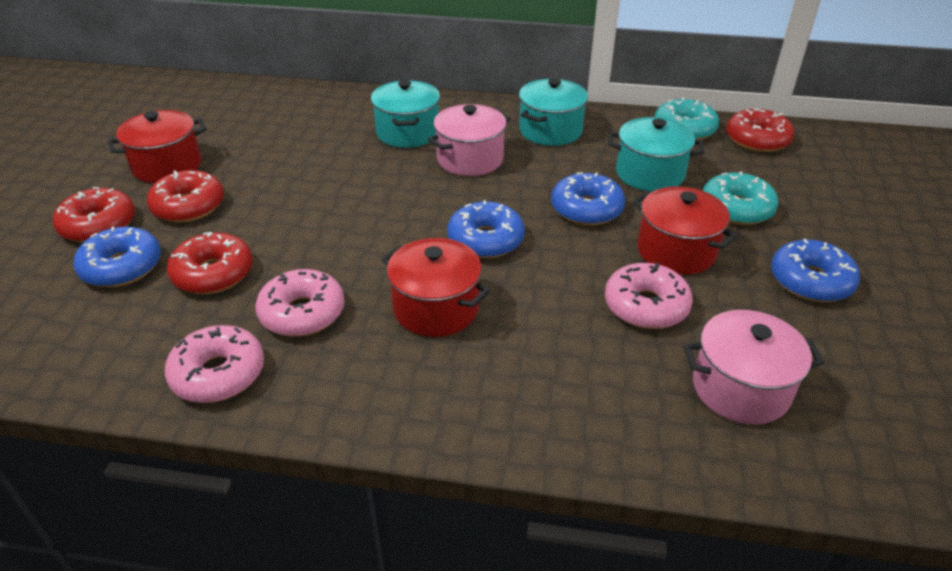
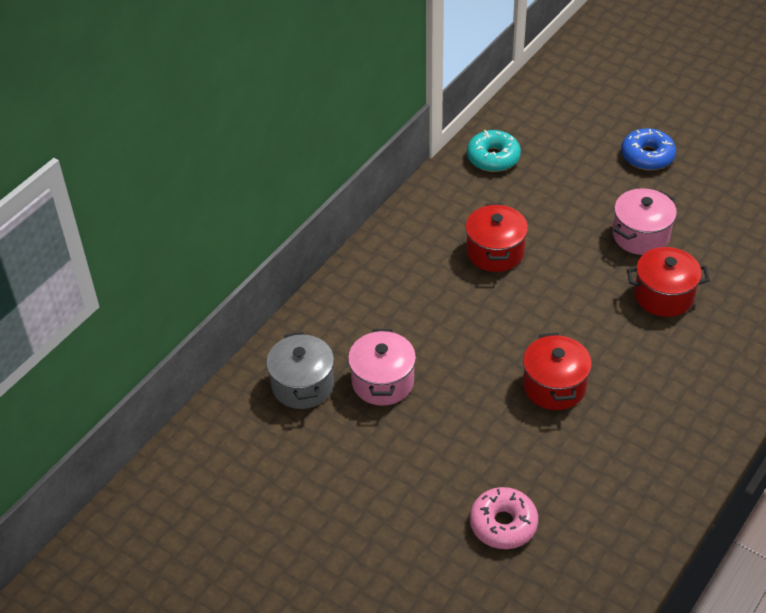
blue donut: 4 -> 1
grey pot: 0 -> 1
pink donut: 3 -> 1
red donut: 4 -> 0
turquoise donut: 2 -> 1
turquoise pot: 3 -> 0

